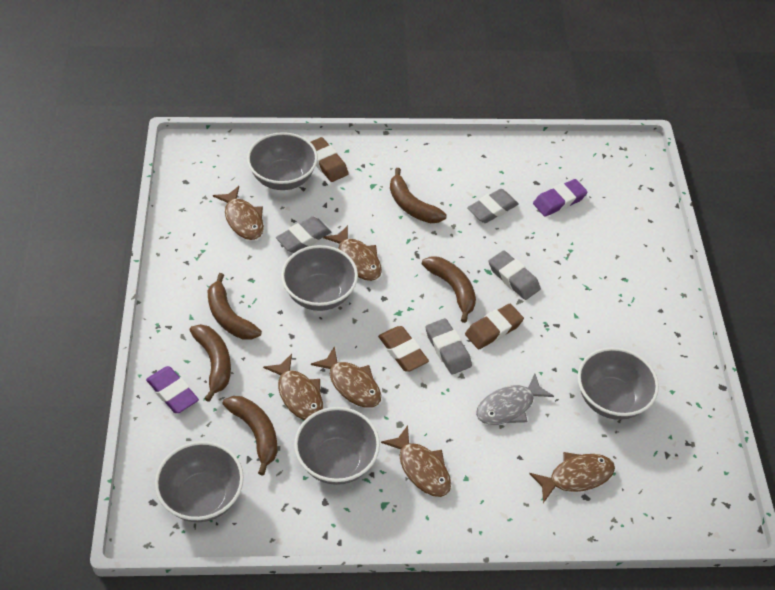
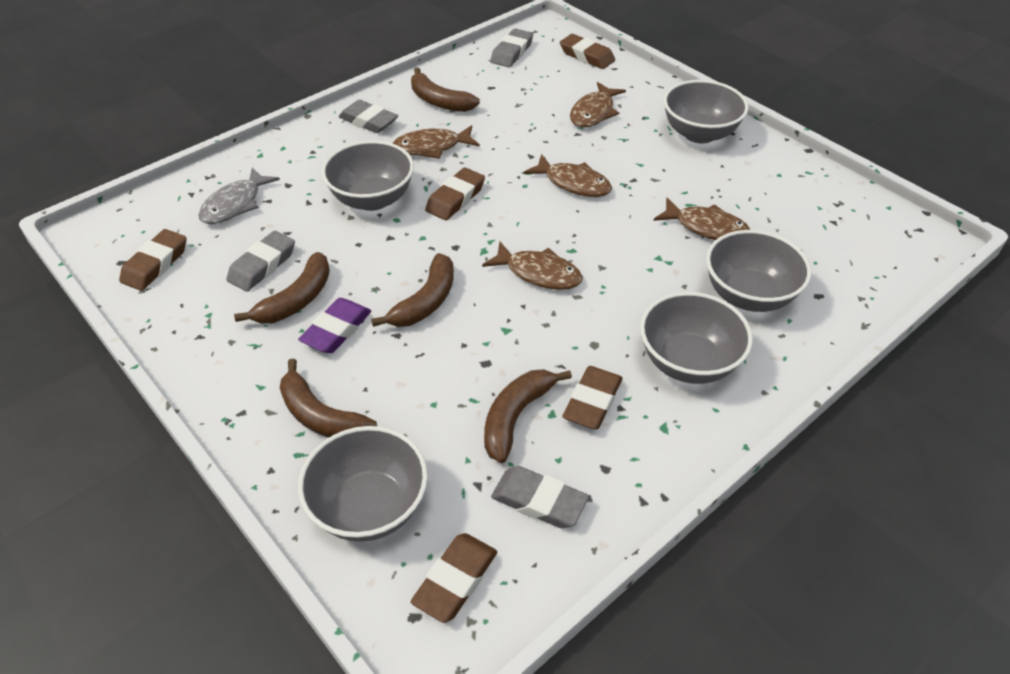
brown eraser: 3 -> 5
brown fish: 6 -> 5
purple eraser: 2 -> 1

